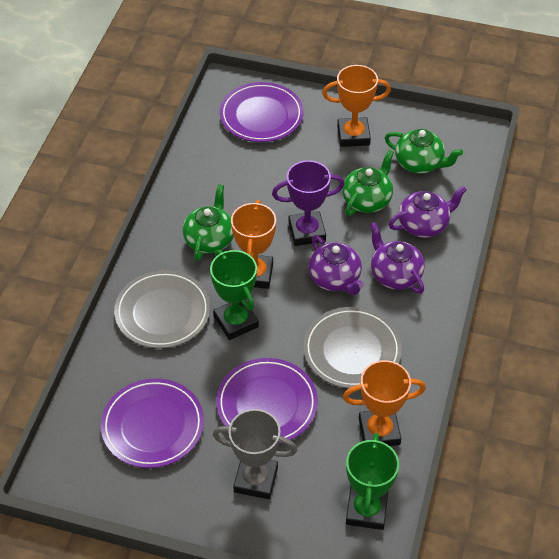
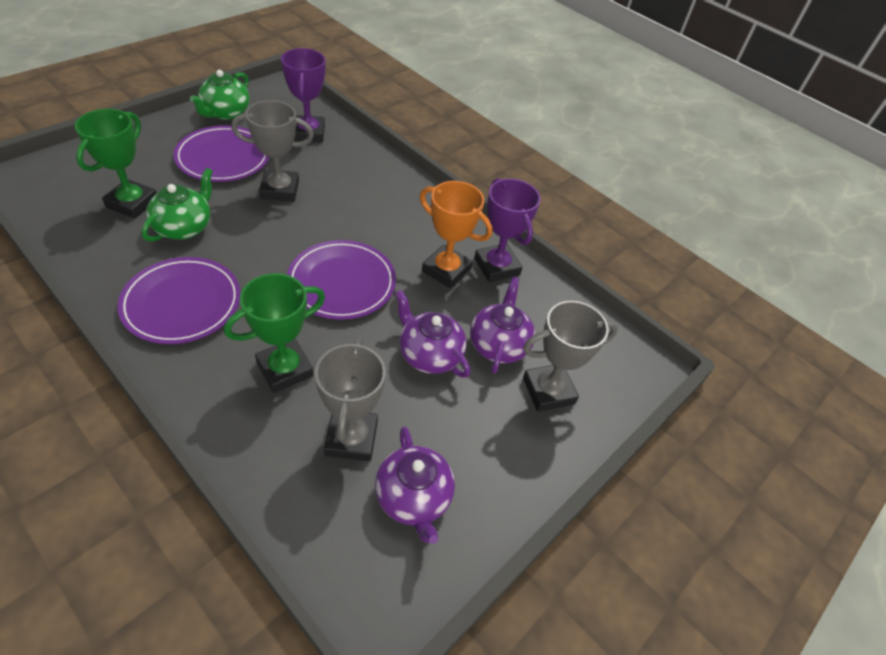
green teapot: 3 -> 2
grey plate: 2 -> 0
grey trophy: 1 -> 3
orange trophy: 3 -> 1
purple trophy: 1 -> 2

